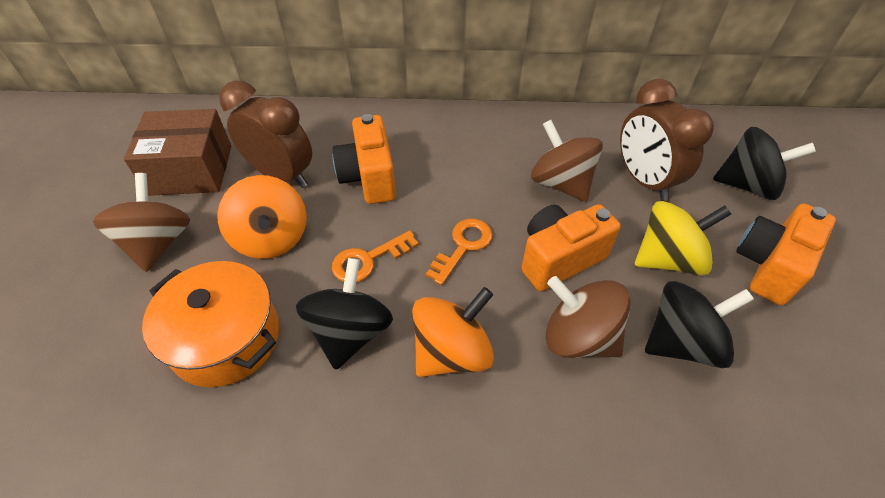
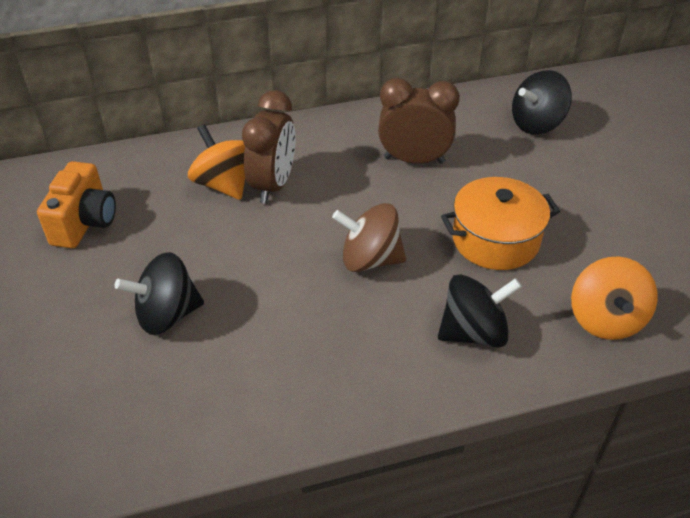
brown box: 1 -> 0
brown spinning top: 3 -> 1
orange camera: 3 -> 1
orange key: 2 -> 0
yellow spinning top: 1 -> 0

